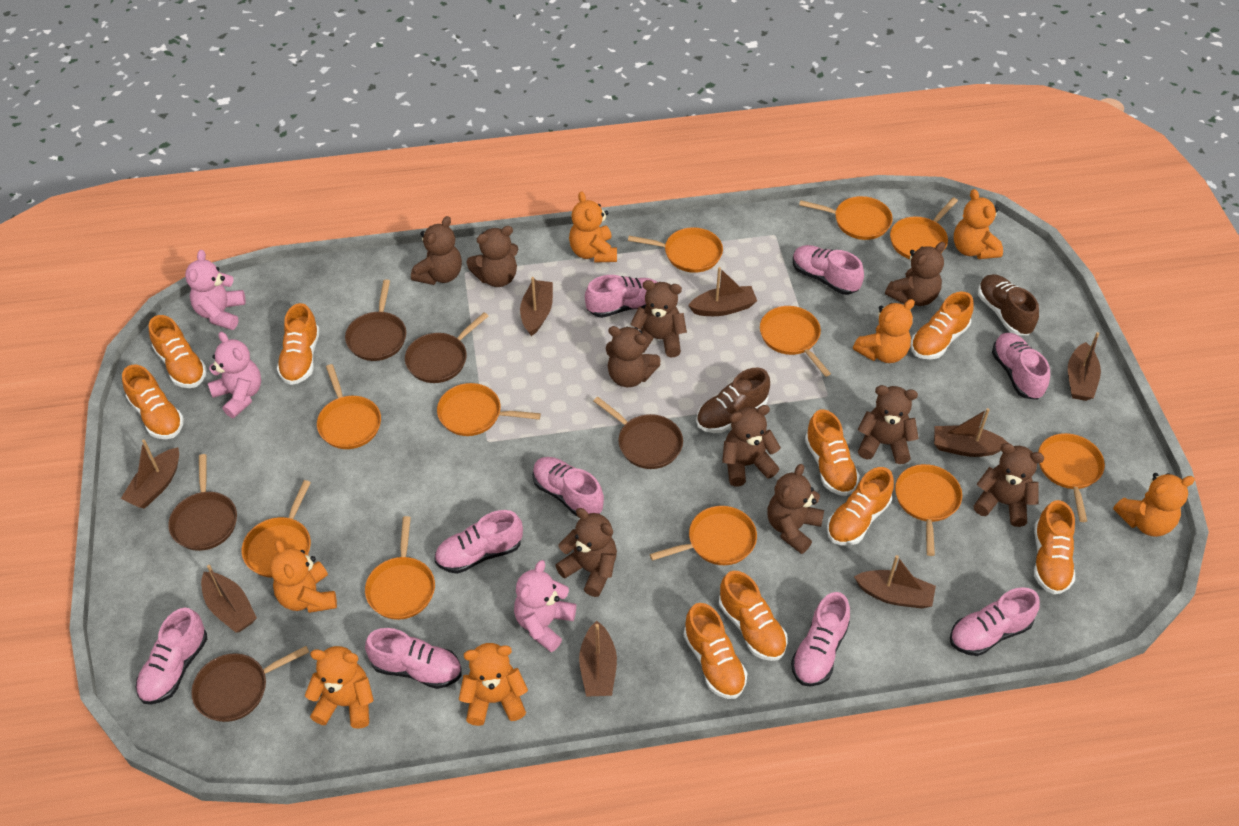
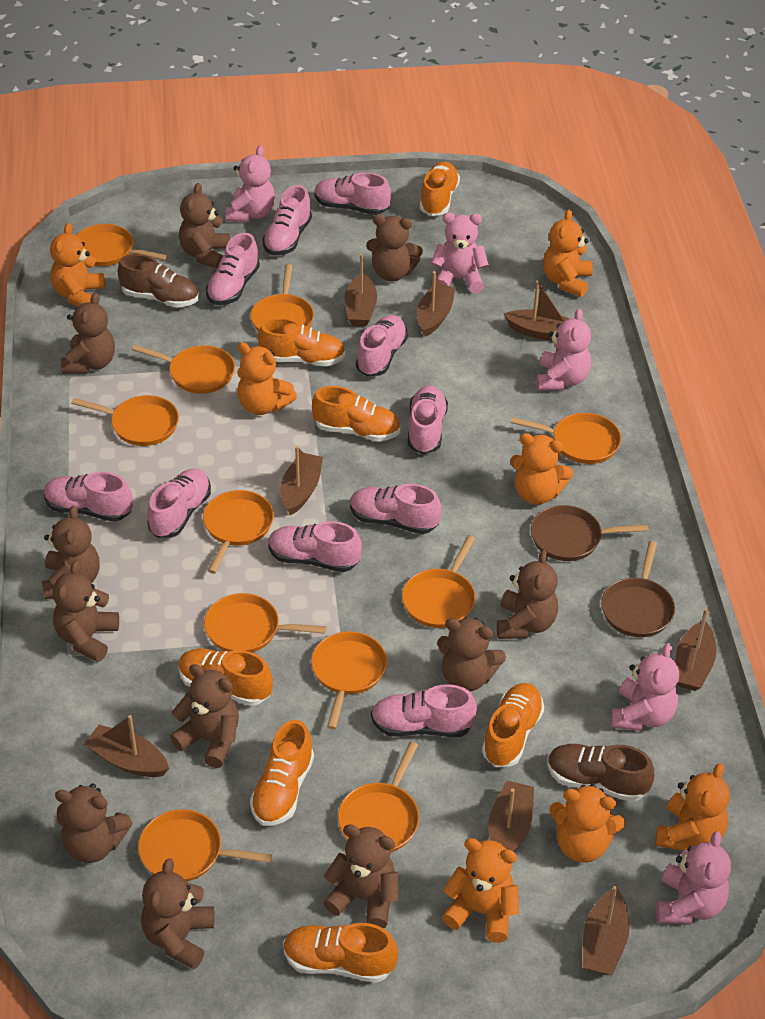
brown pan: 5 -> 2
brown teddy bear: 10 -> 11
orange shoe: 9 -> 7
pink shoe: 9 -> 10
pink teddy bear: 3 -> 5

